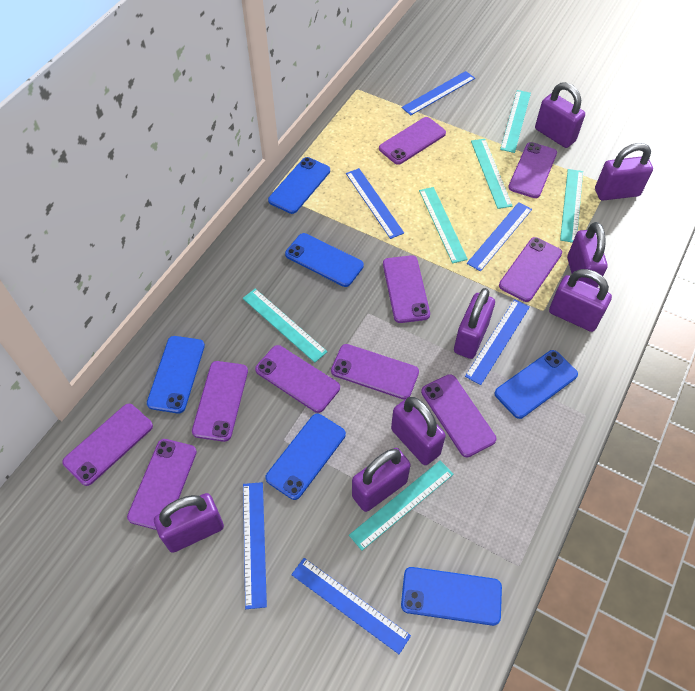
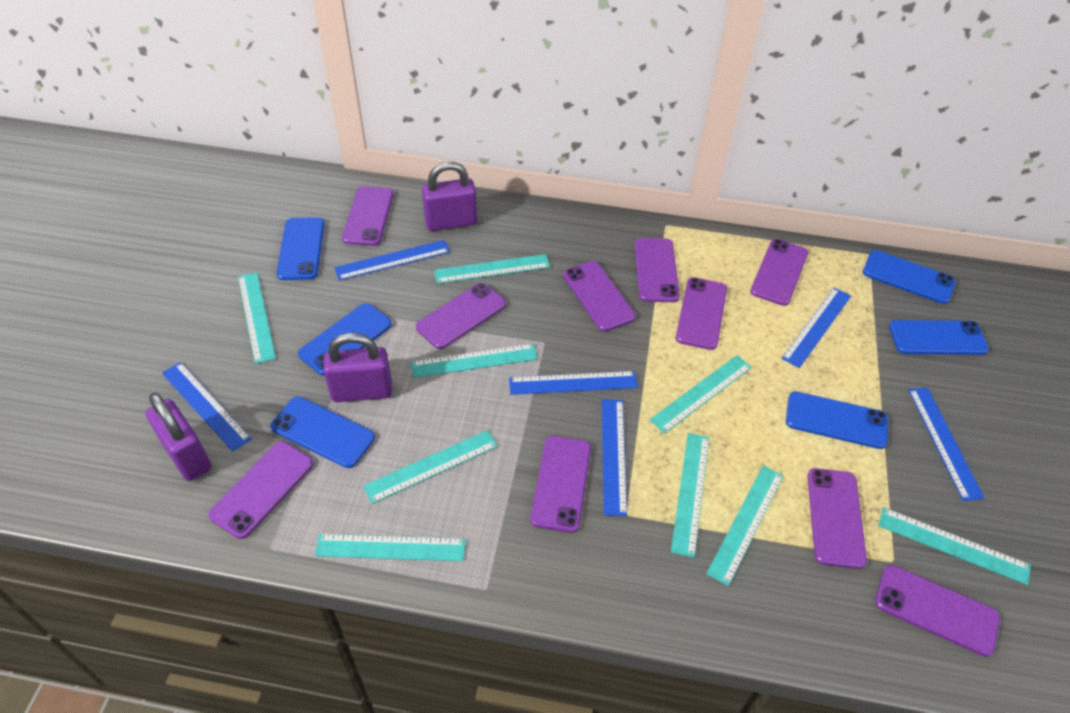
purple padlock: 8 -> 3
turquoise ruler: 6 -> 9

